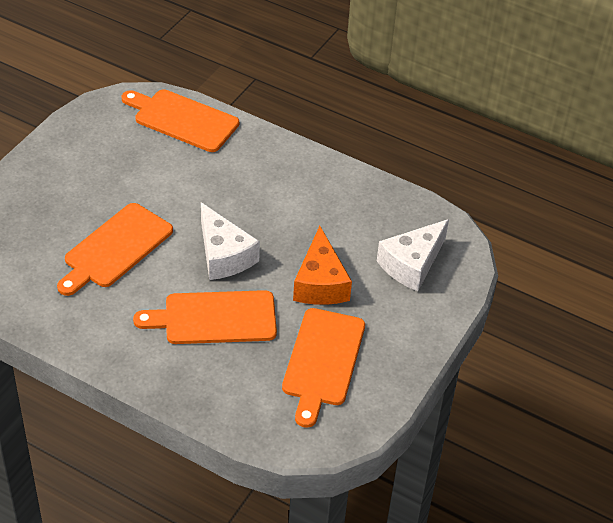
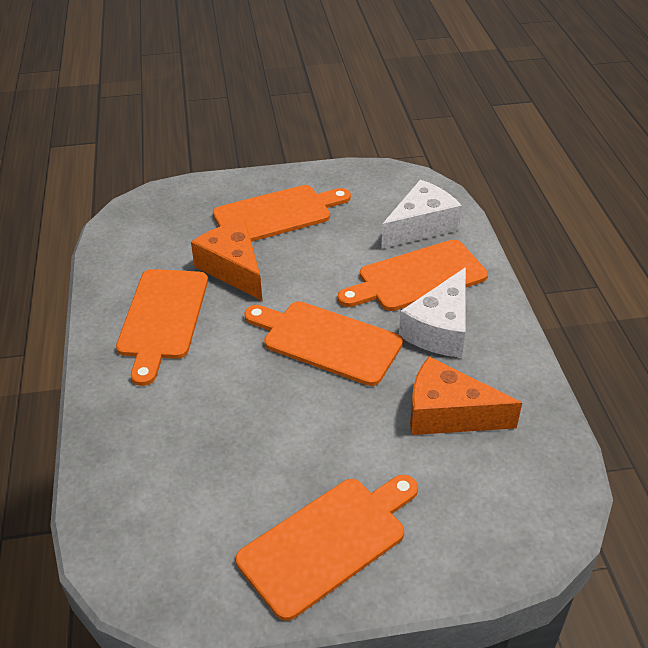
orange cheese: 1 -> 2
orange cutting board: 4 -> 5

